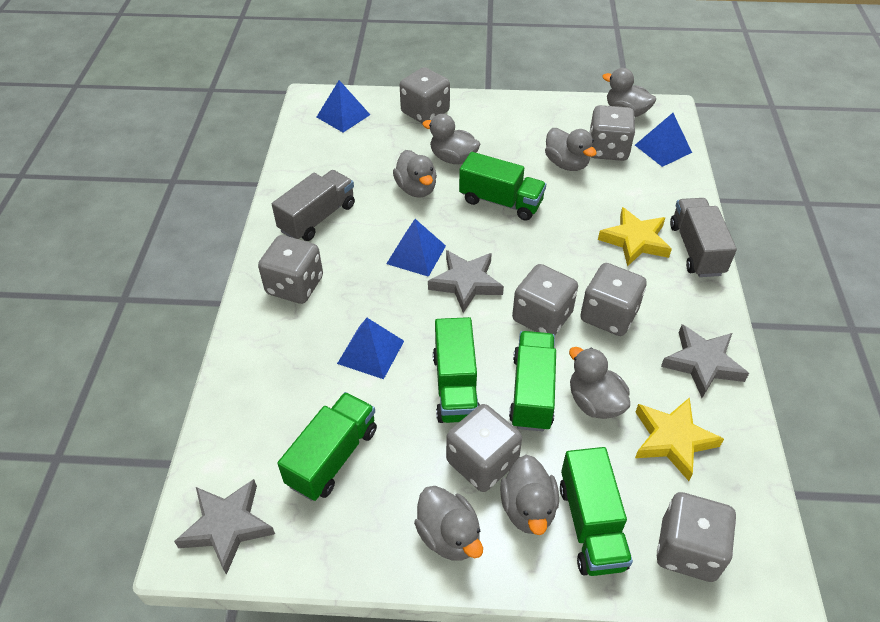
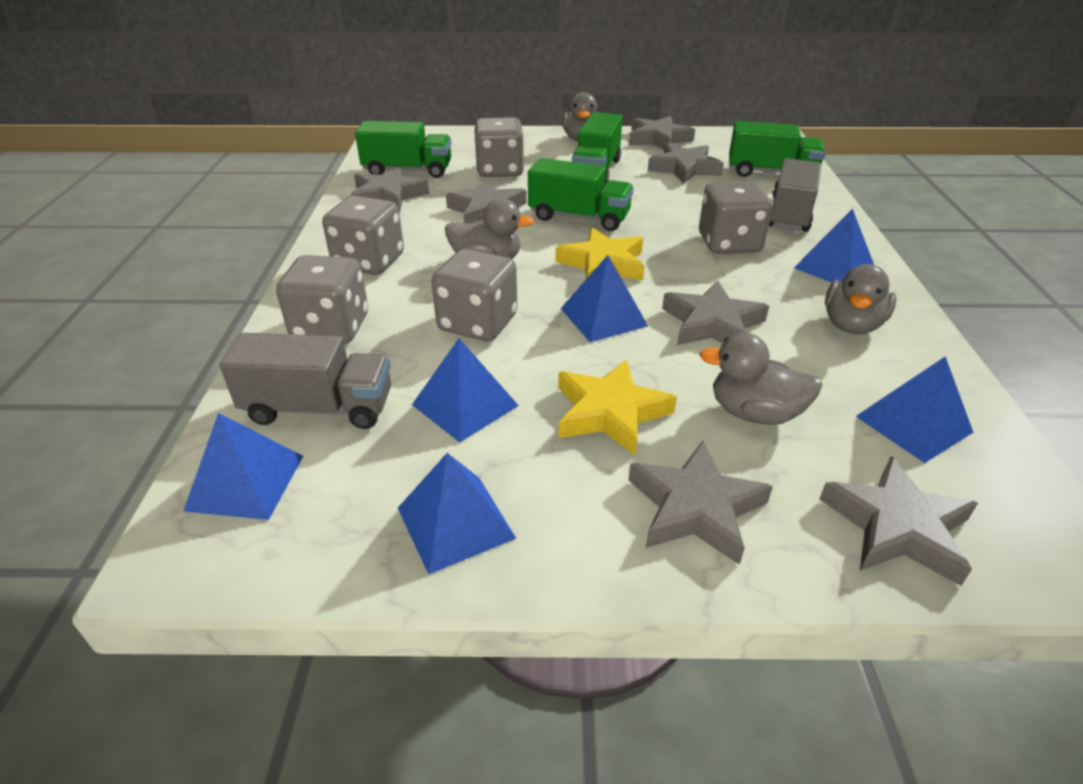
blue pyramid: 4 -> 6
green truck: 5 -> 4
grey dice: 7 -> 5
grey duck: 7 -> 4
grey star: 3 -> 7

